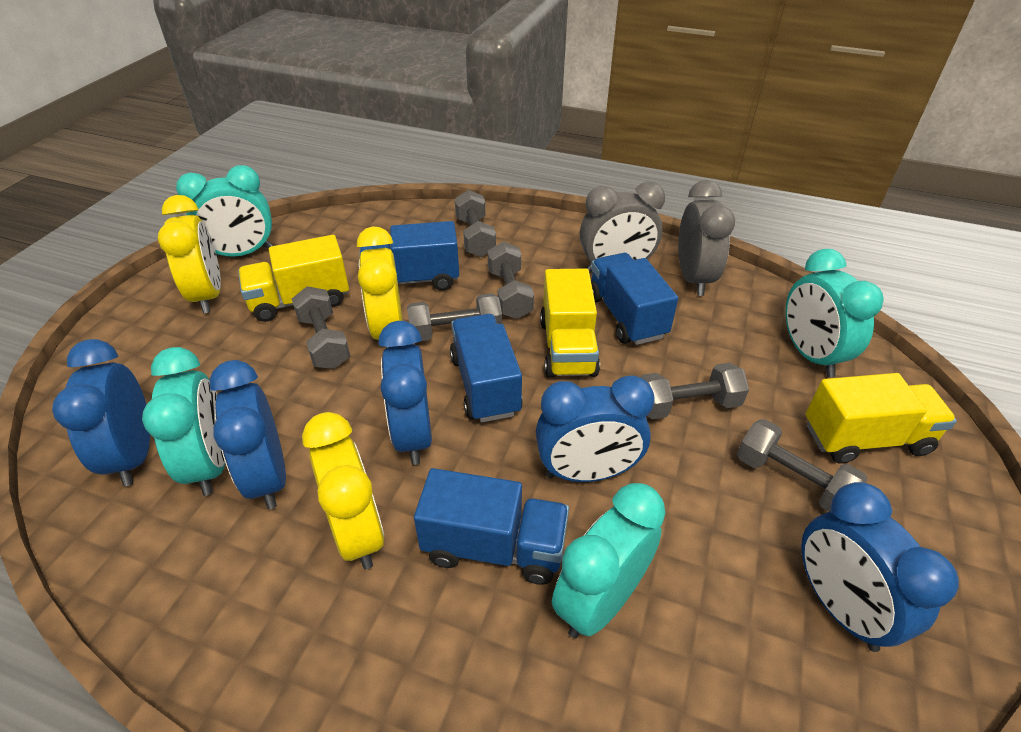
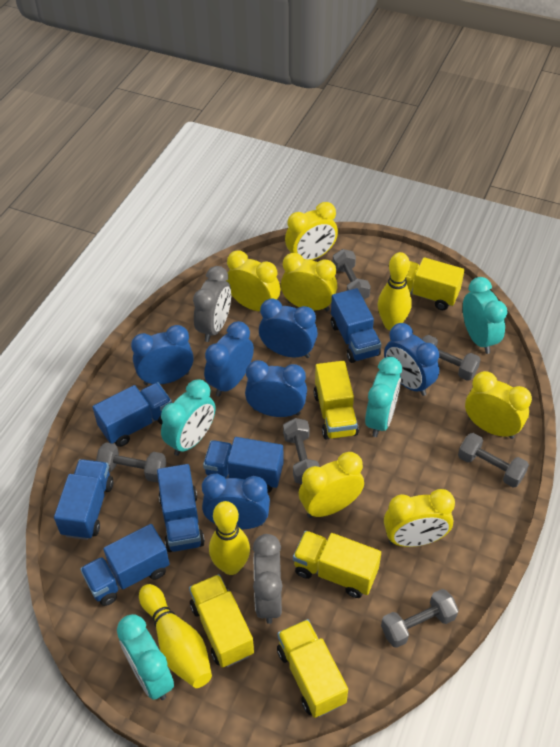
blue clock: 5 -> 6
blue truck: 4 -> 6
yellow bowling pin: 0 -> 3
yellow clock: 3 -> 6
yellow truck: 3 -> 5

